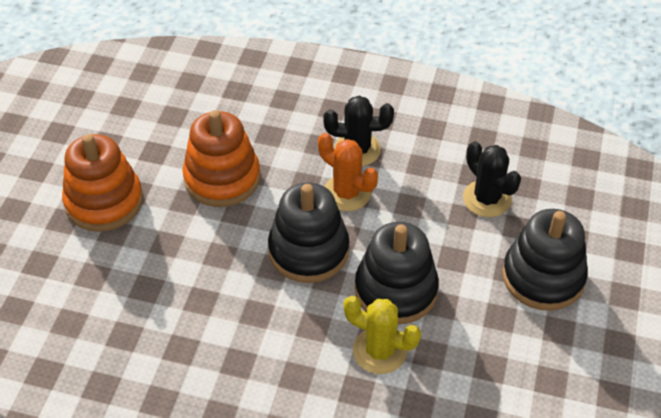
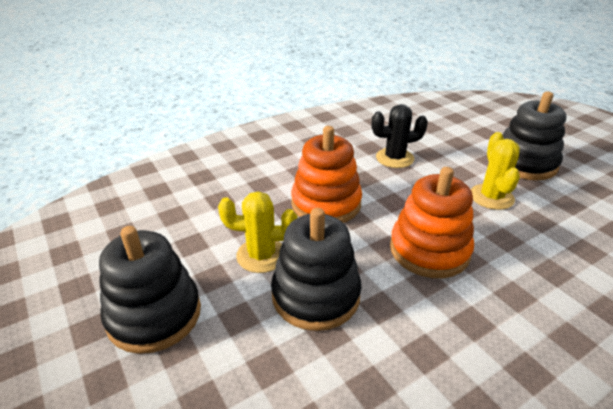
black cactus: 2 -> 1
orange cactus: 1 -> 0
yellow cactus: 1 -> 2

